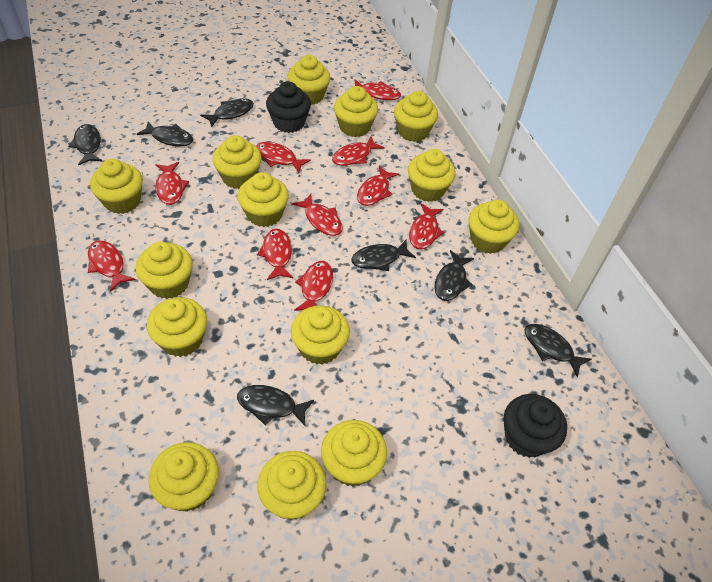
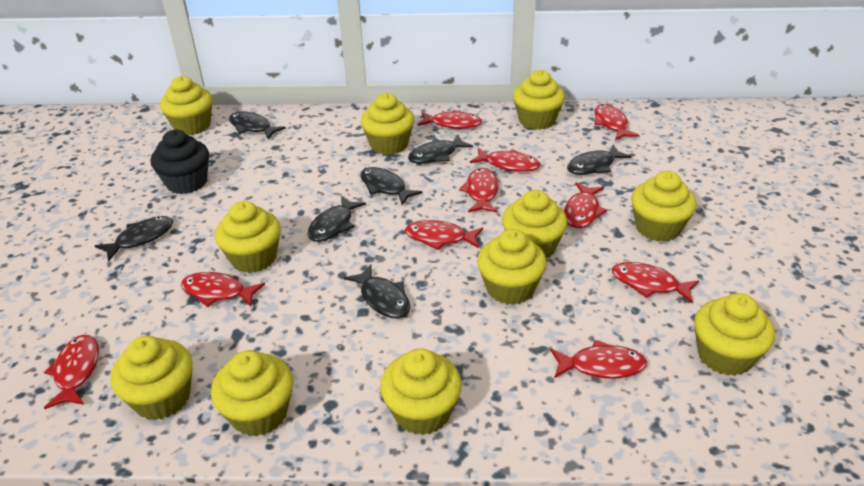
black cupcake: 2 -> 1
yellow cupcake: 14 -> 11

